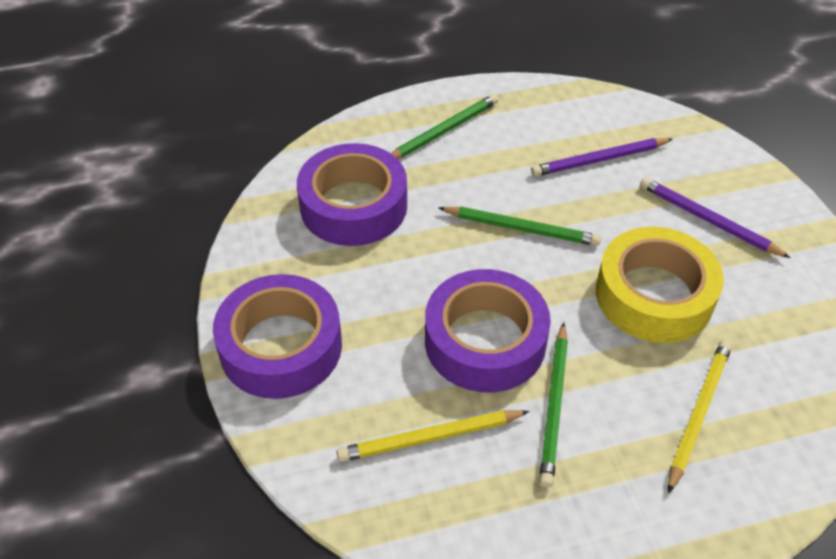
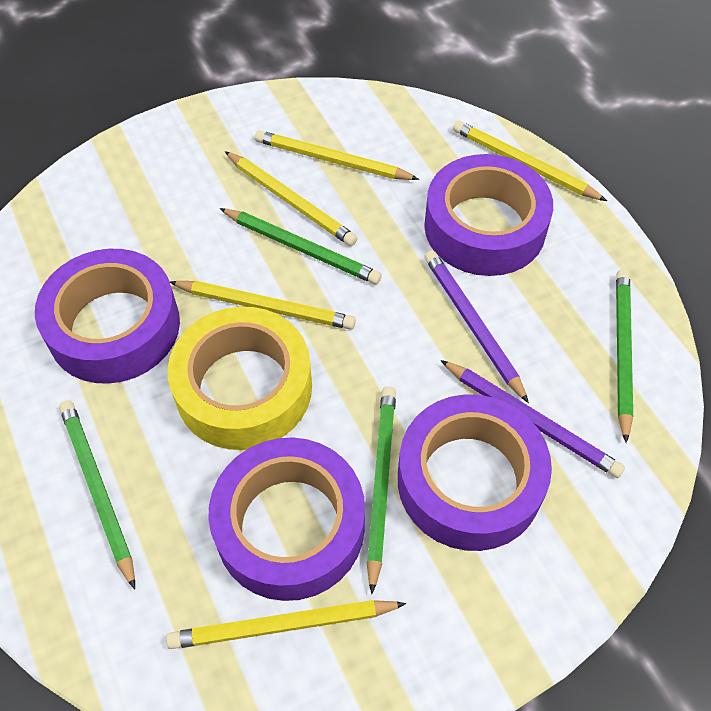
green pencil: 3 -> 4
purple tape: 3 -> 4
yellow pencil: 2 -> 5

